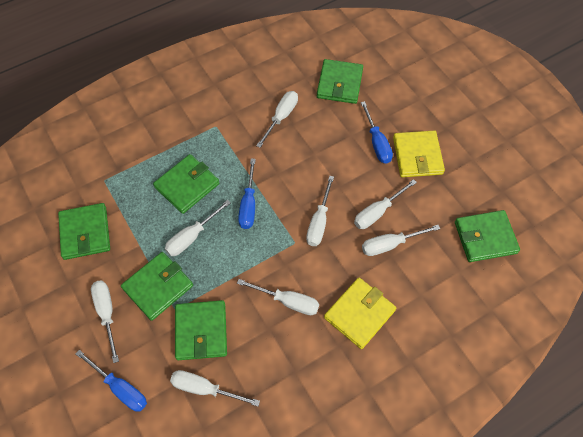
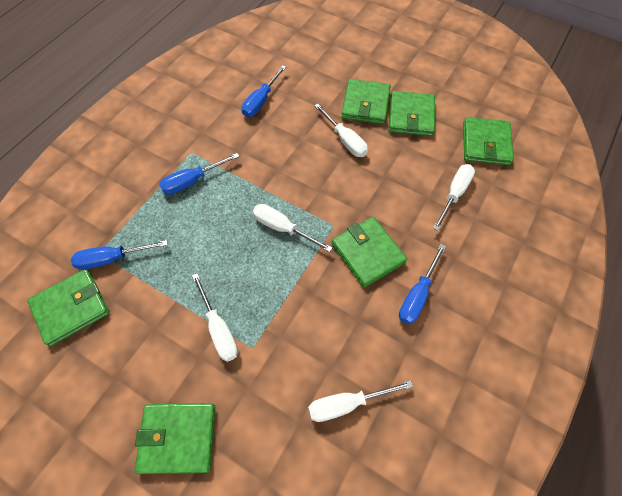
blue screwdriver: 3 -> 4
white screwdriver: 8 -> 5
yellow wallet: 2 -> 0

